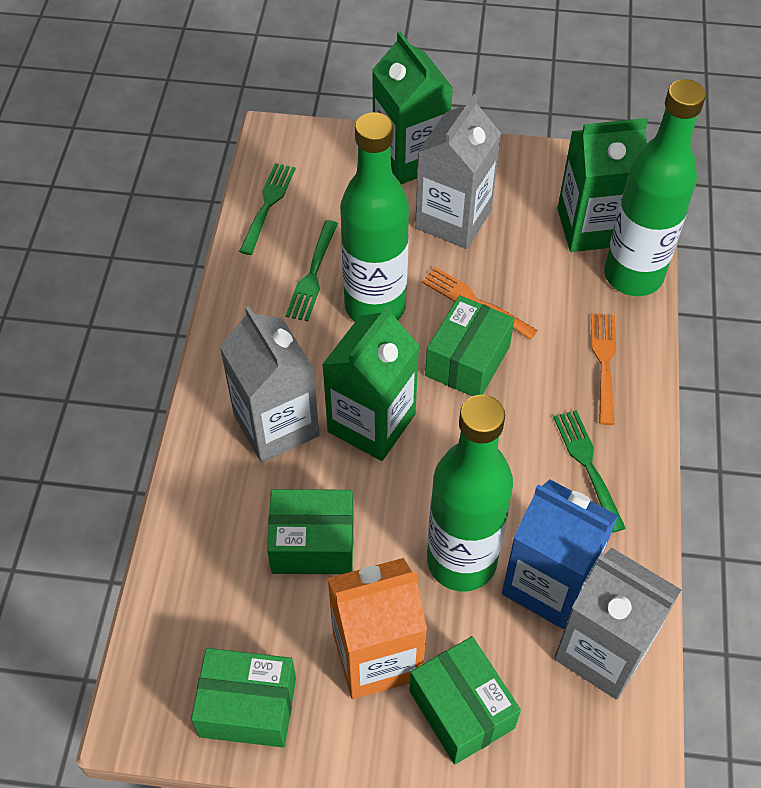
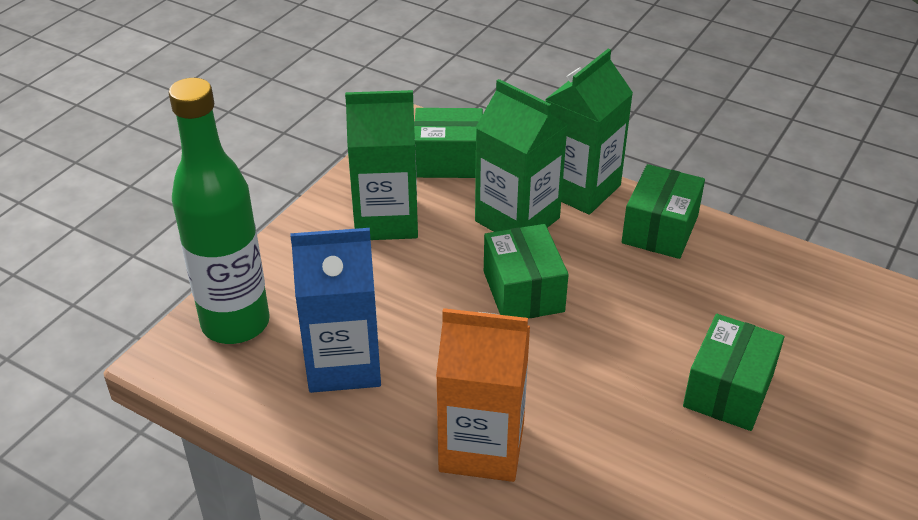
green bottle: 3 -> 1
green fork: 3 -> 0
grey carton: 3 -> 0
orange fork: 2 -> 0

